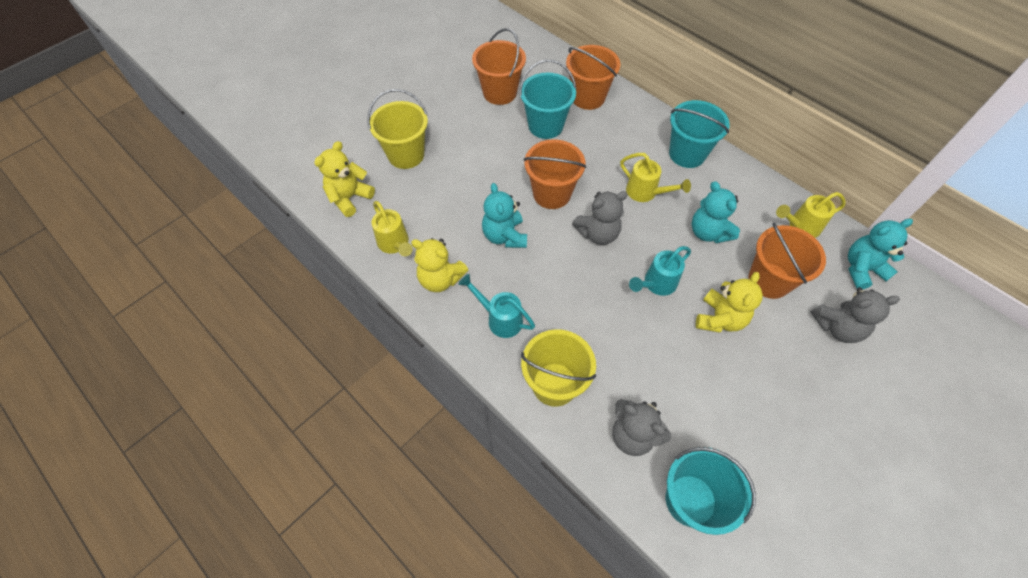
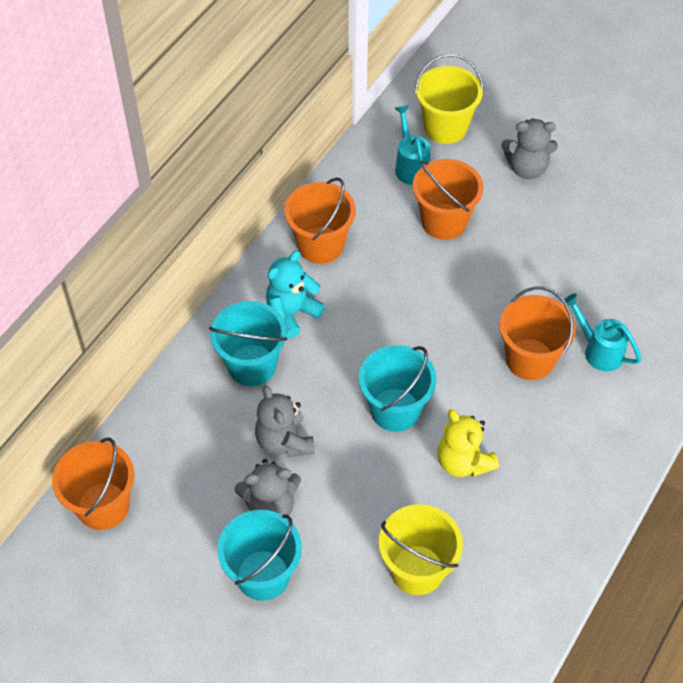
turquoise teddy bear: 3 -> 1
yellow teddy bear: 3 -> 1
yellow watering can: 3 -> 0

